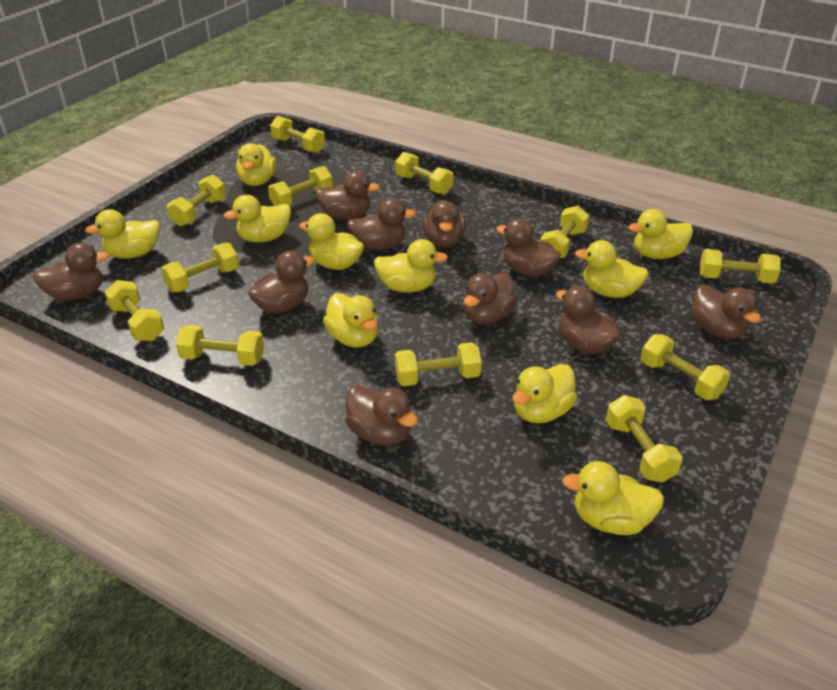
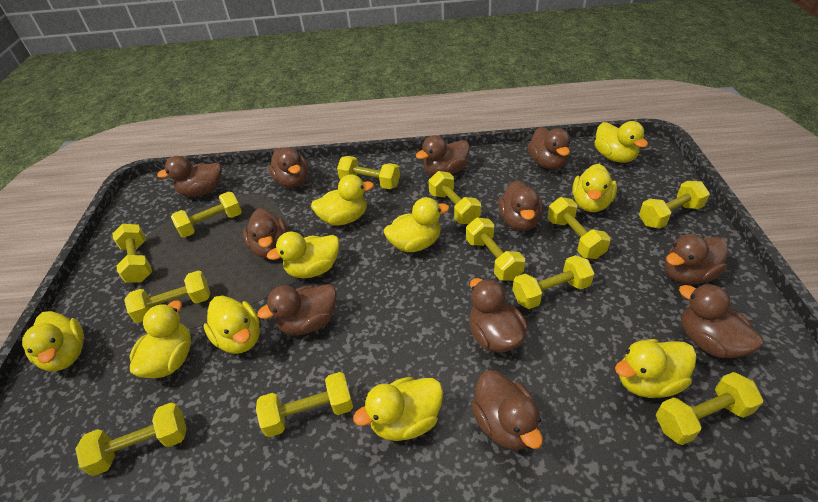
brown duck: 10 -> 11

